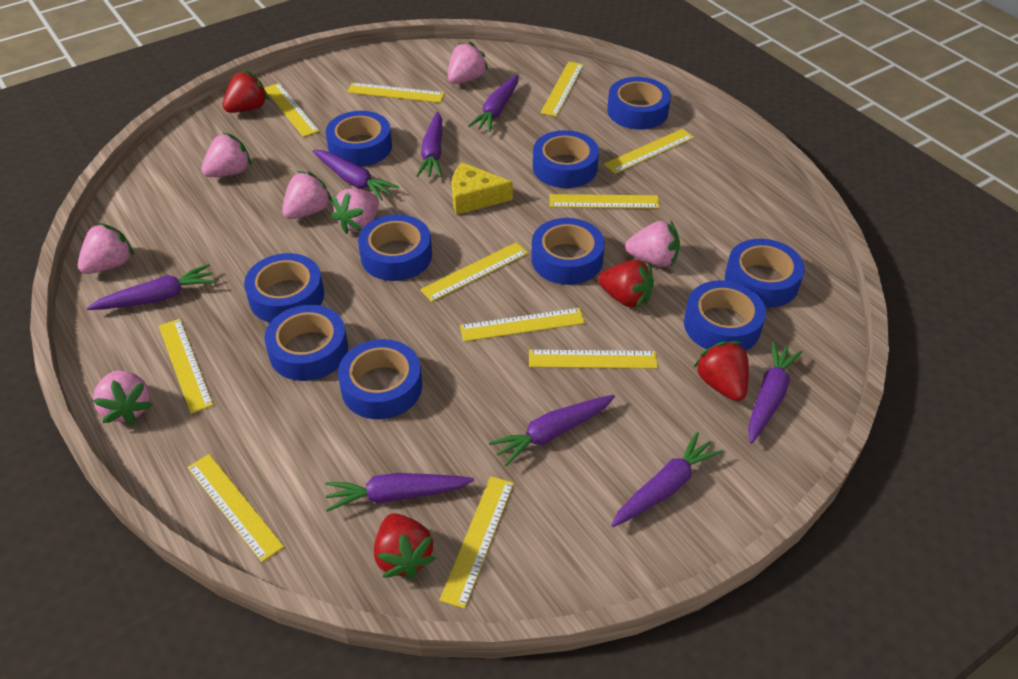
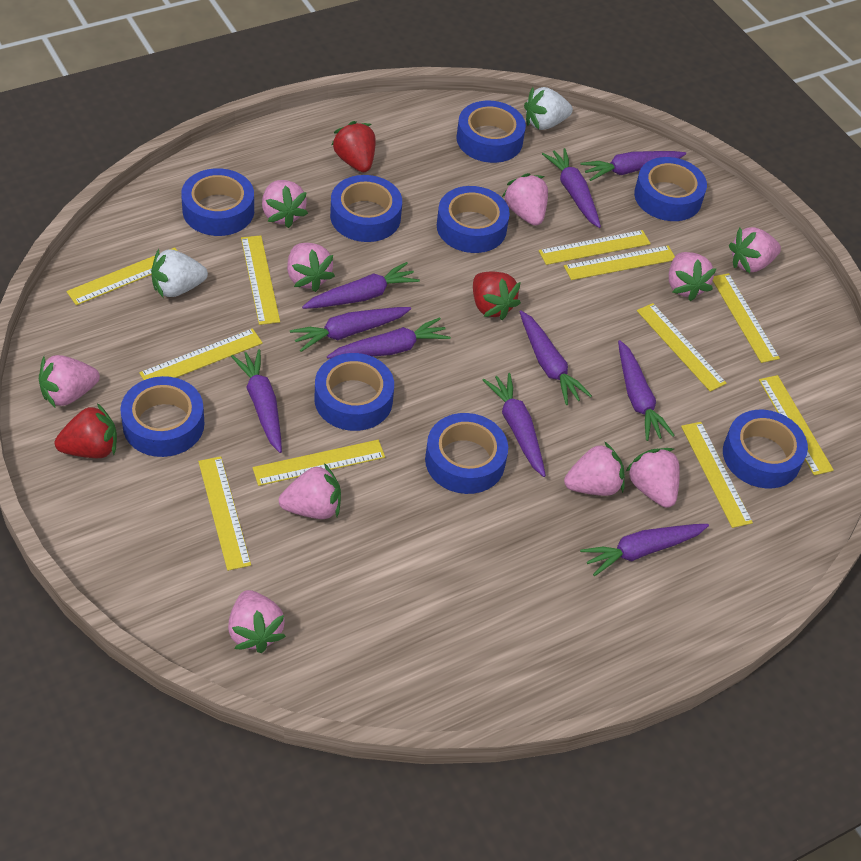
blue tape: 10 -> 9
pink strawberry: 7 -> 10
purple carrot: 8 -> 10
red strawberry: 4 -> 3
white strawberry: 0 -> 2
yellow cheese: 1 -> 0

